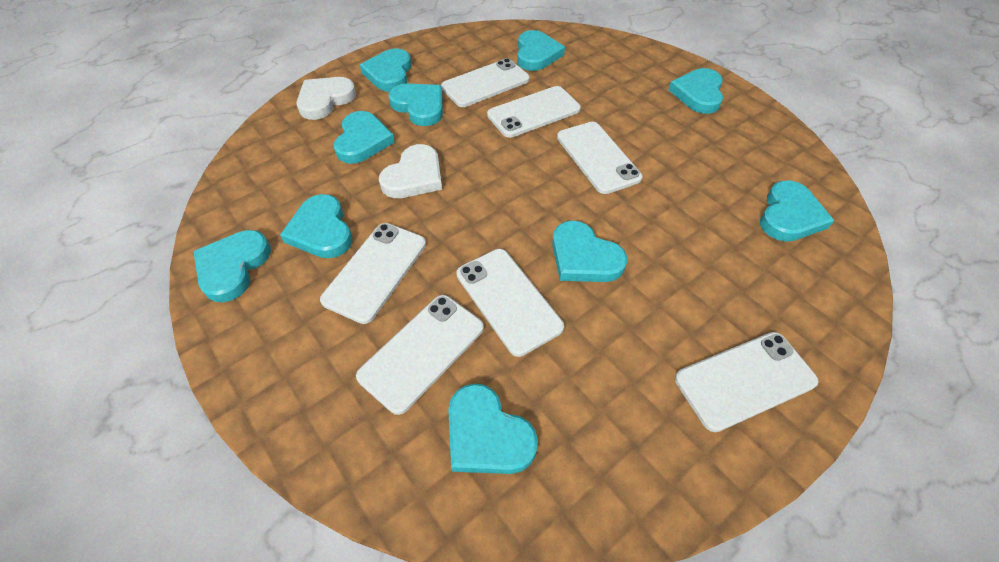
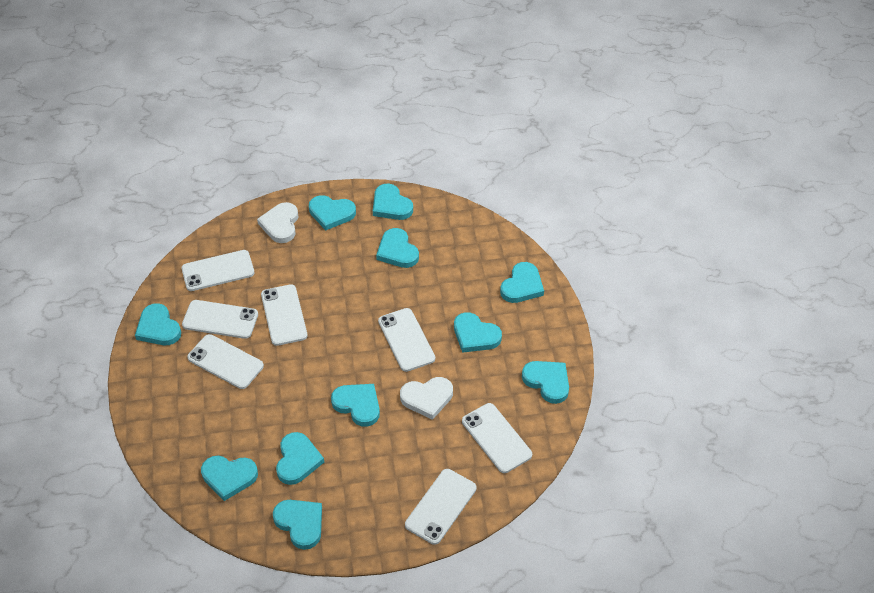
turquoise heart: 10 -> 11

